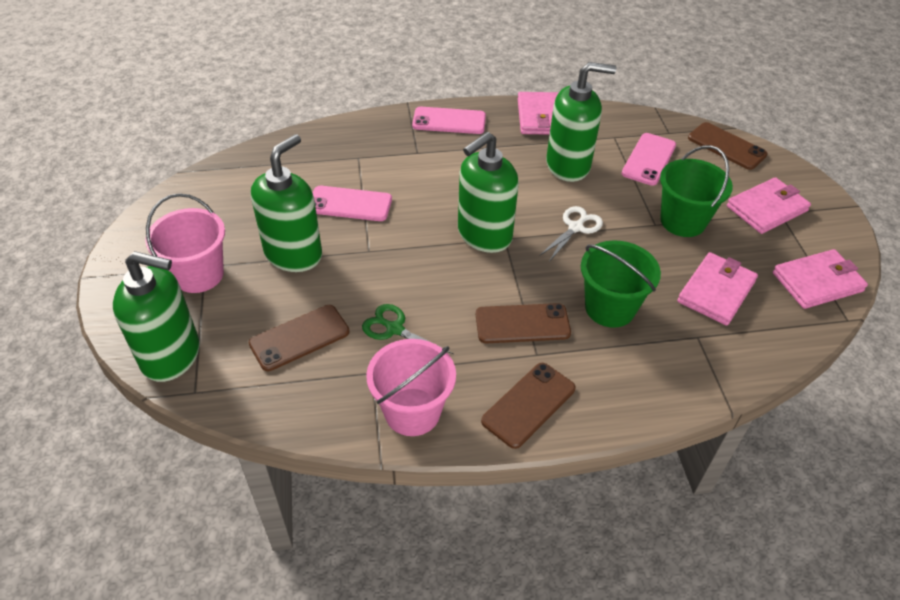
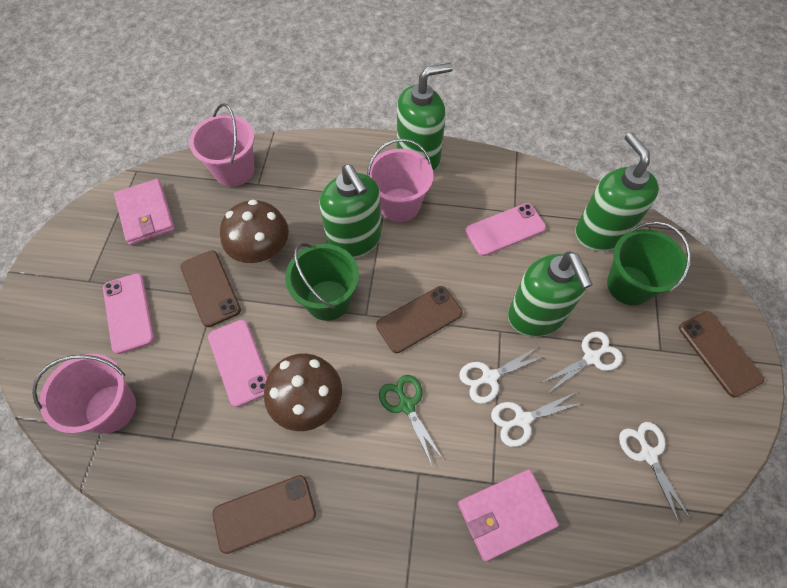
brown mushroom: 0 -> 2
pink bucket: 2 -> 3
pink wallet: 4 -> 2
white scissors: 1 -> 4

